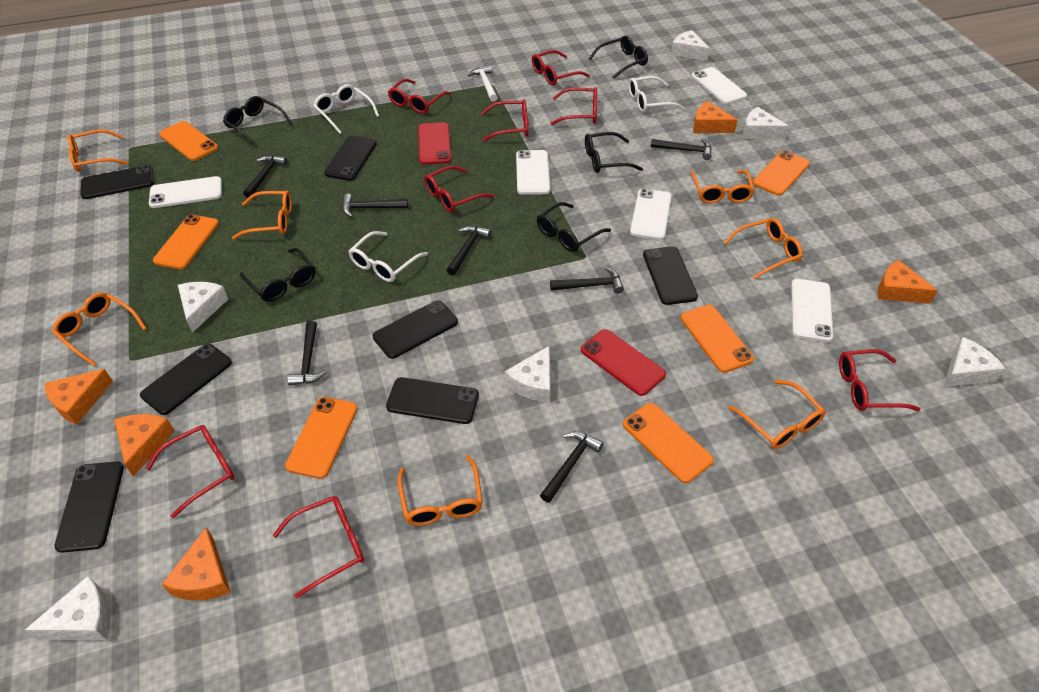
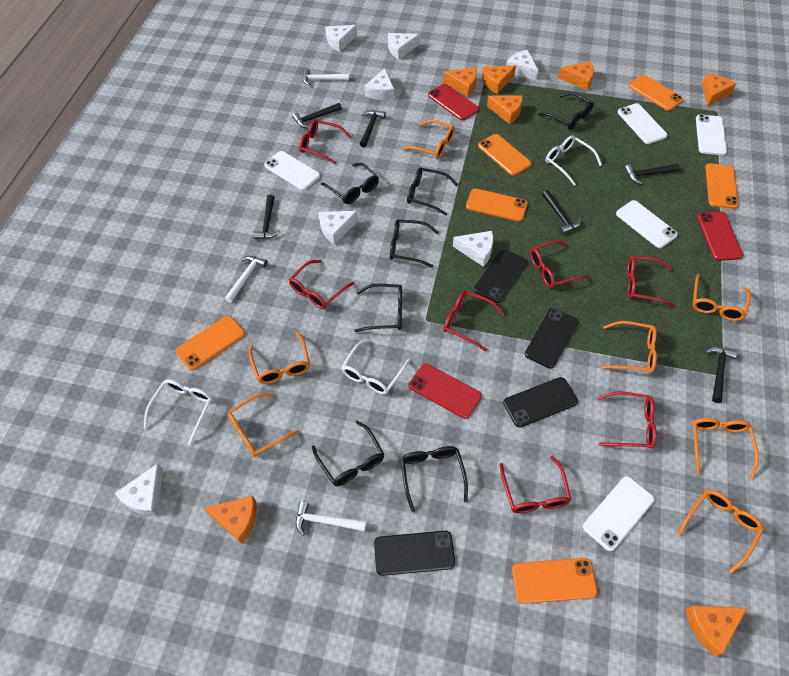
black glasses: 5 -> 7
black hammer: 7 -> 6
black phone: 7 -> 4
orange cheese: 5 -> 7
red glasses: 8 -> 7
red phone: 2 -> 3
white cheese: 6 -> 7
white hammer: 1 -> 3

